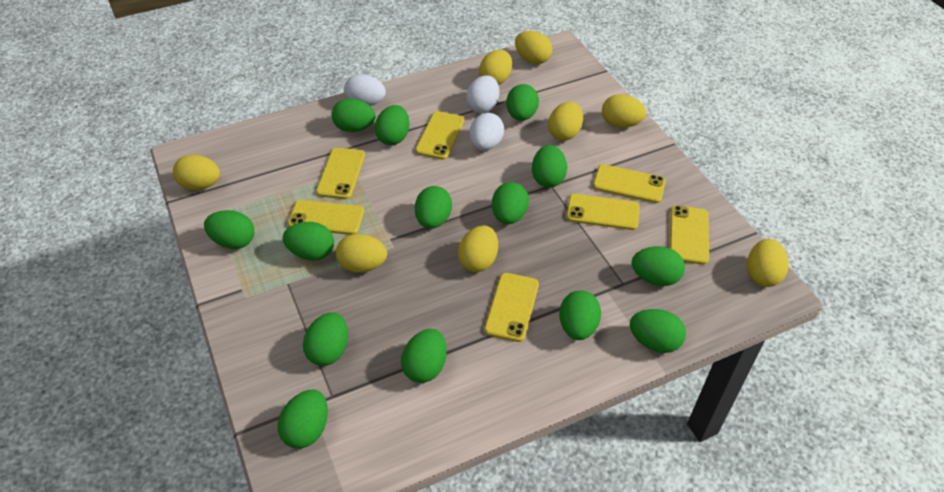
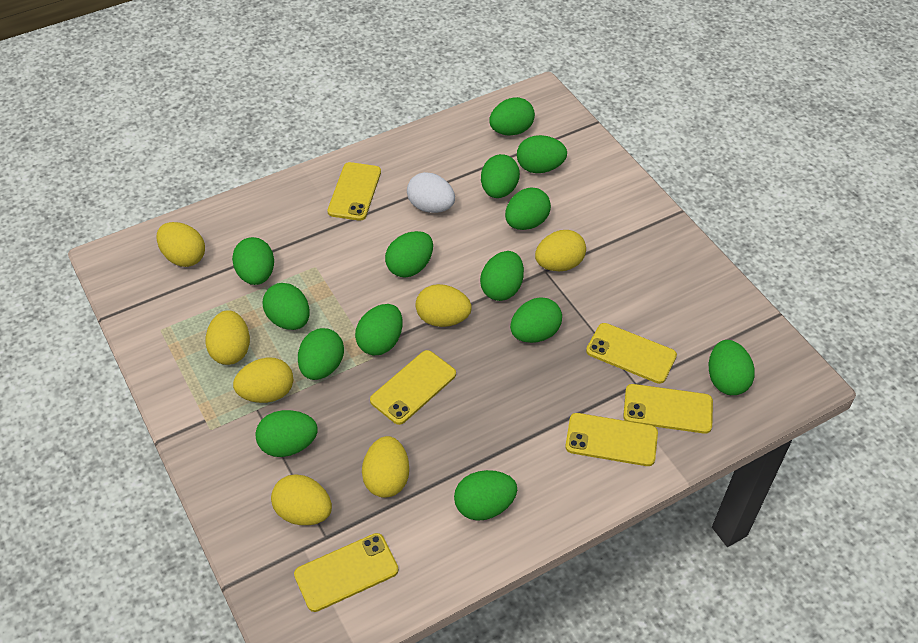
white egg: 3 -> 1
yellow egg: 8 -> 7
yellow phone: 7 -> 6

